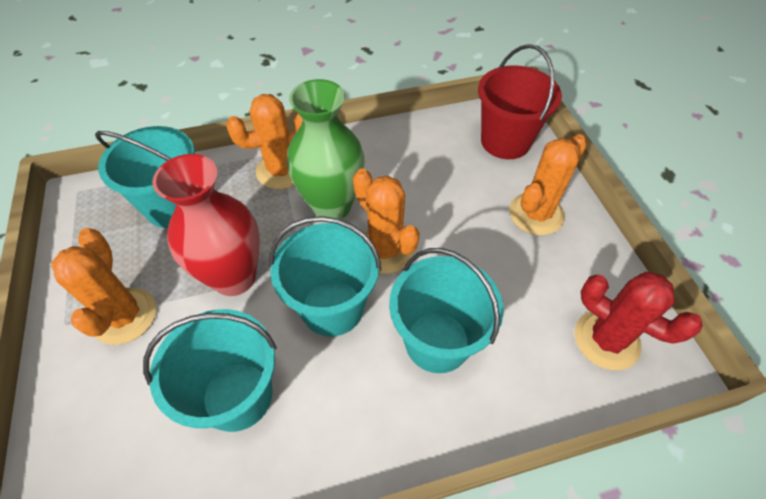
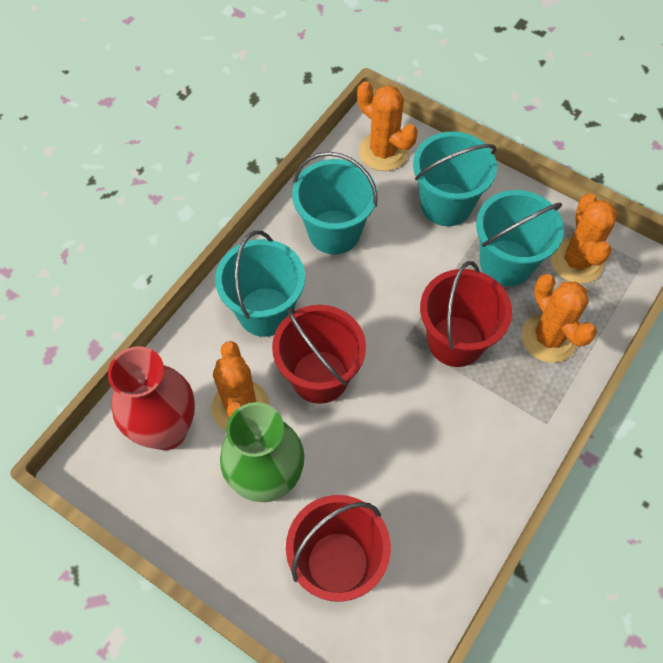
red bucket: 1 -> 3
red cactus: 1 -> 0

